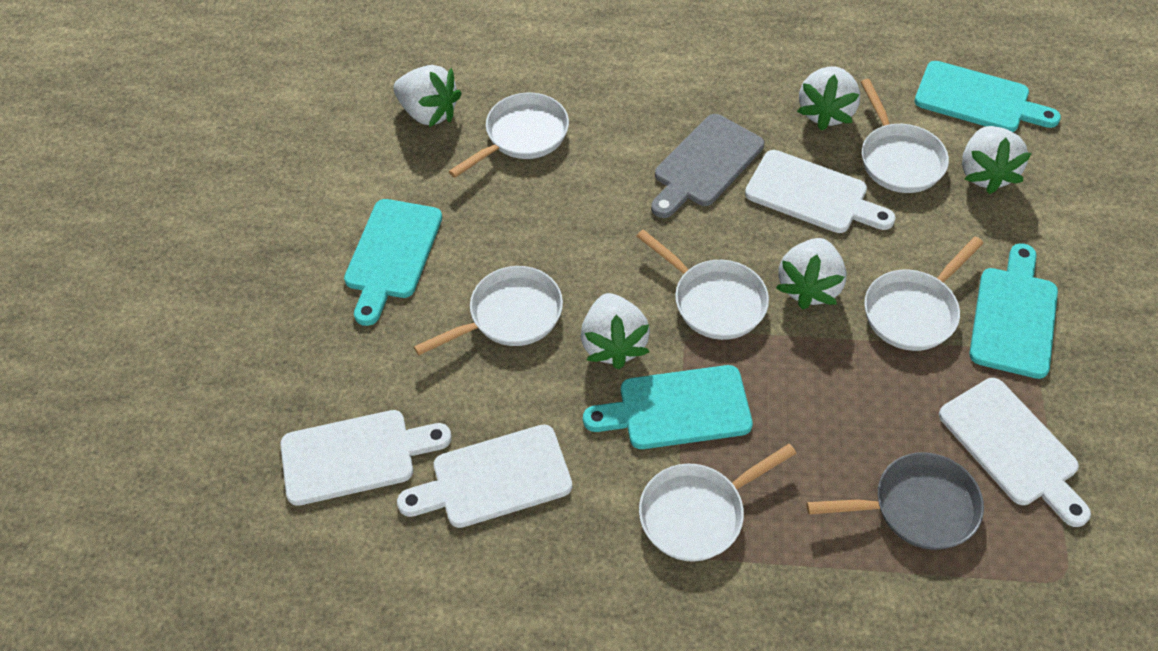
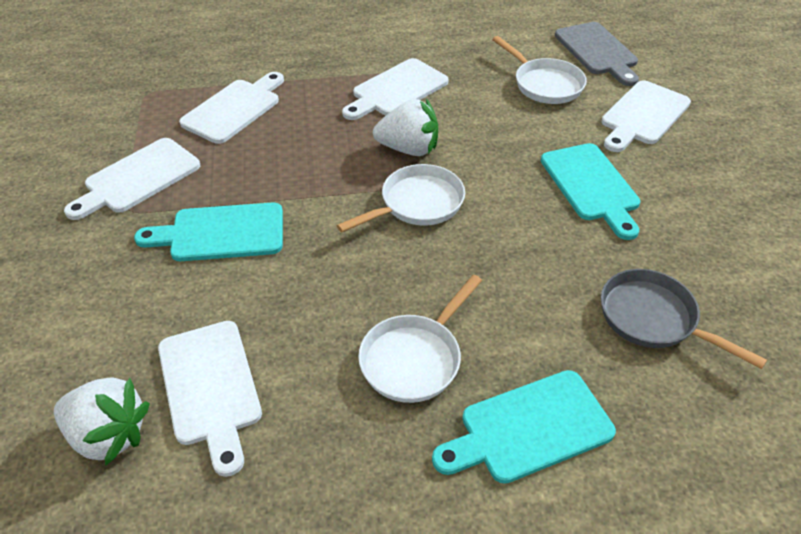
turquoise cutting board: 4 -> 3
white cutting board: 4 -> 5
white pan: 6 -> 3
white strawberry: 5 -> 2

